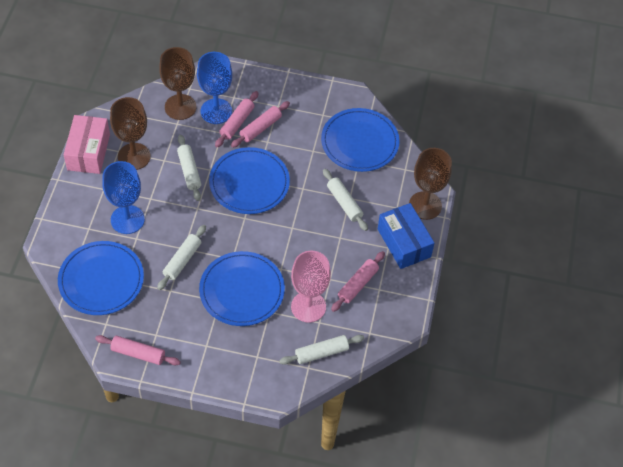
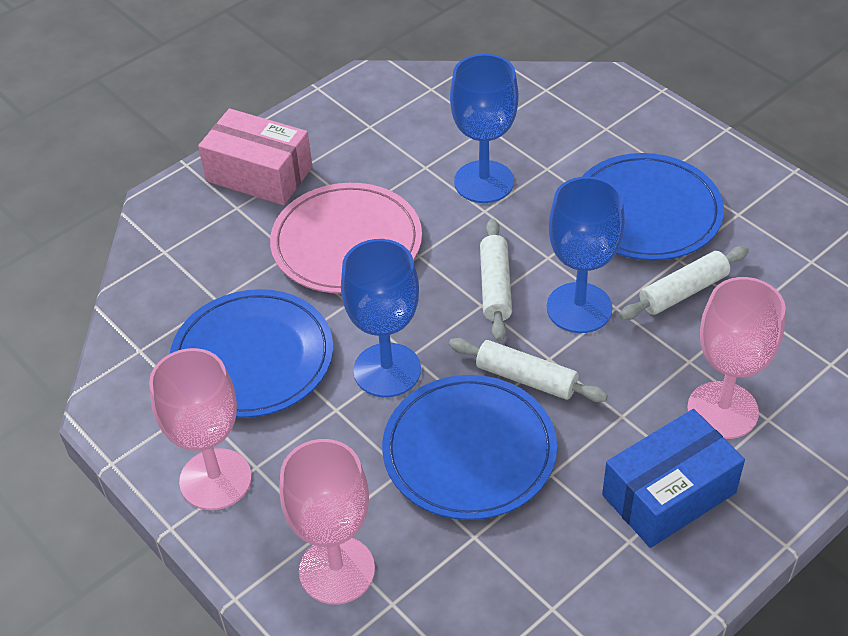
blue goblet: 2 -> 3
blue plate: 4 -> 3
brown goblet: 3 -> 0
pink goblet: 1 -> 3
pink plate: 0 -> 1
pink rolling pin: 4 -> 0
white rolling pin: 4 -> 3

